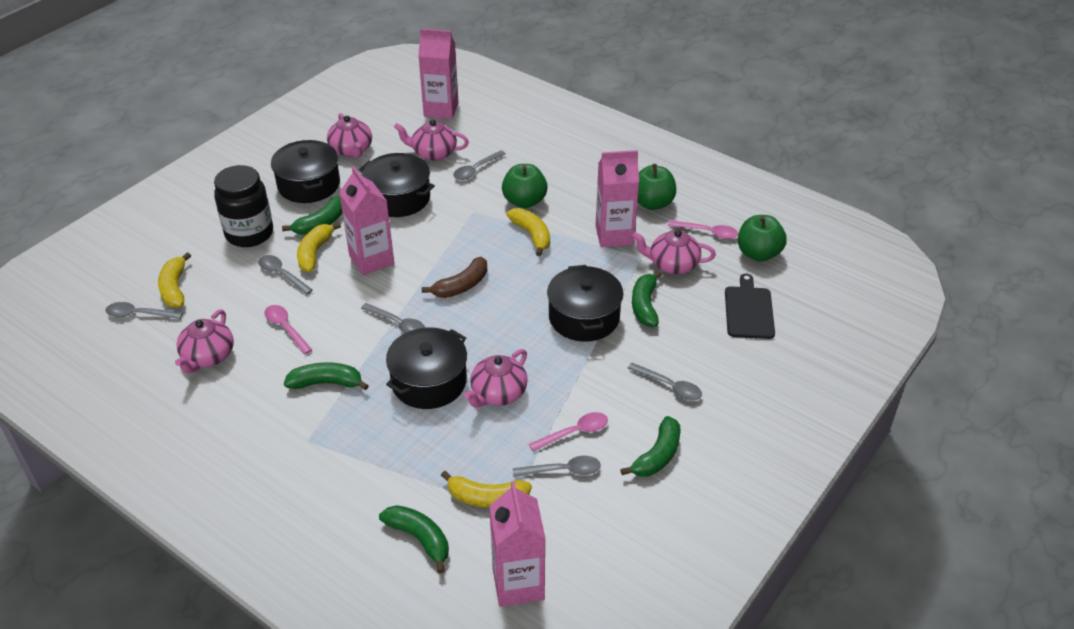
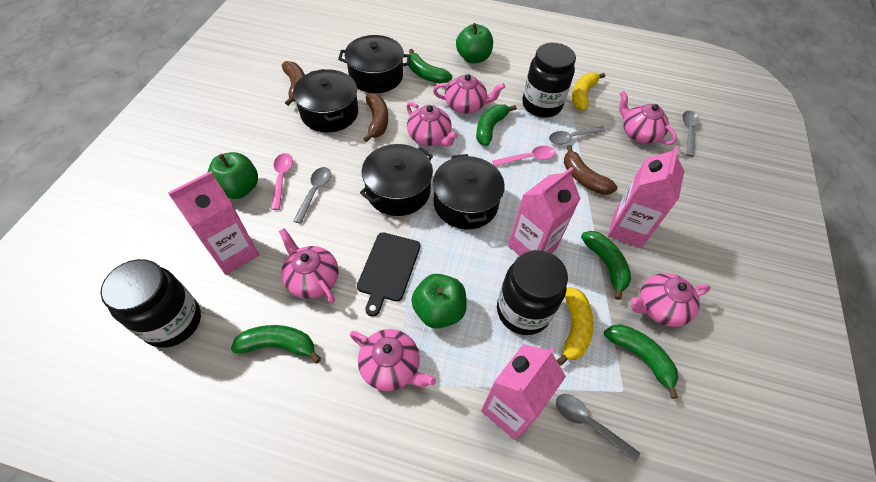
black jar: 1 -> 3
brown banana: 1 -> 3
grey spoon: 6 -> 4
pink spoon: 3 -> 2
pink teapot: 5 -> 6
yellow banana: 4 -> 2

